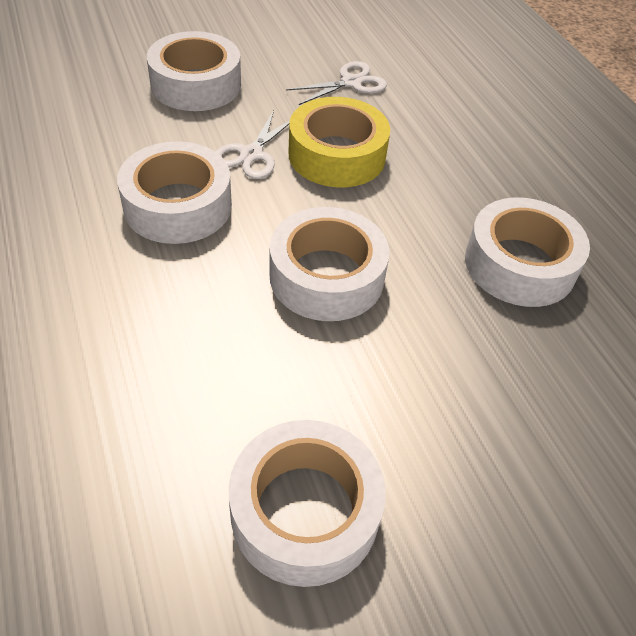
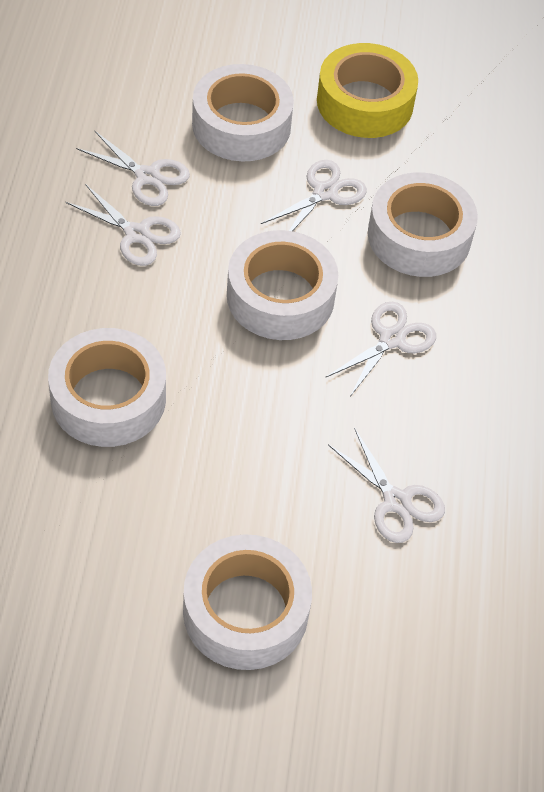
white scissors: 2 -> 5

